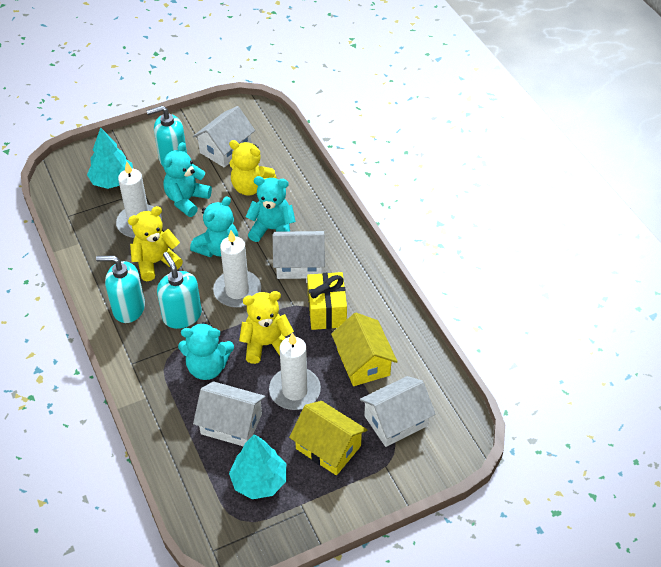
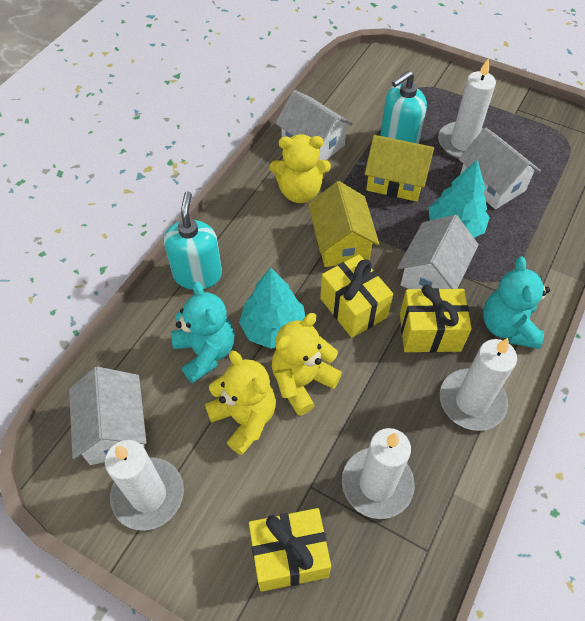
turquoise soap dispenser: 3 -> 2
turquoise teddy bear: 4 -> 2
white candle: 3 -> 4
yellow gift: 1 -> 3

